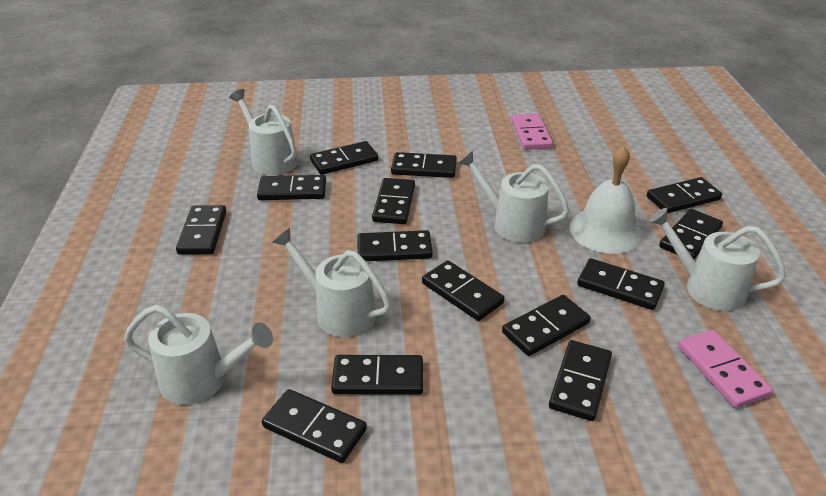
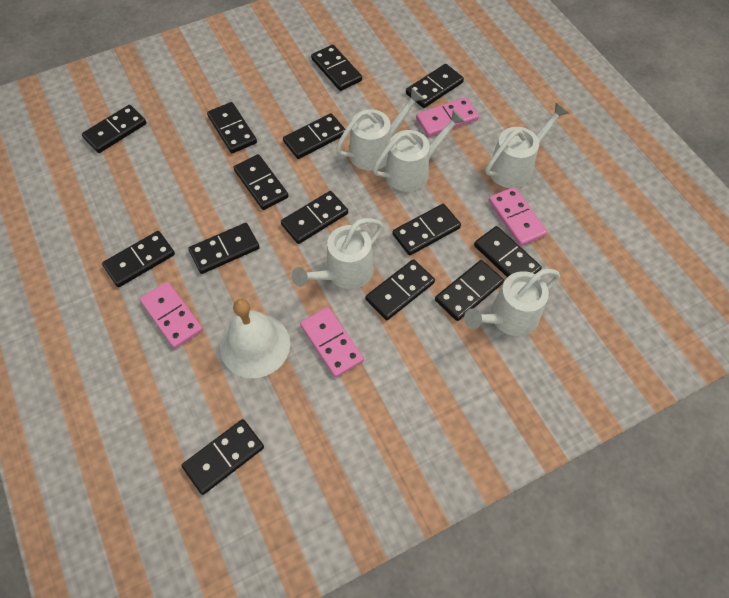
pink domino: 2 -> 4

